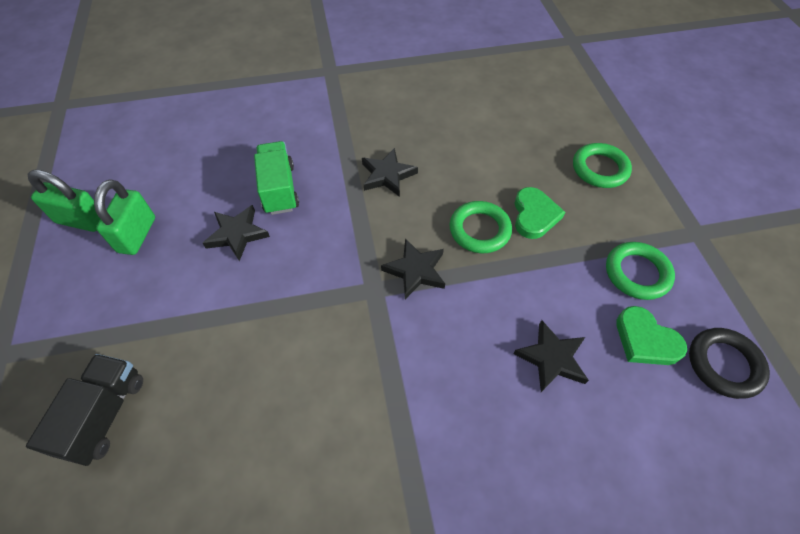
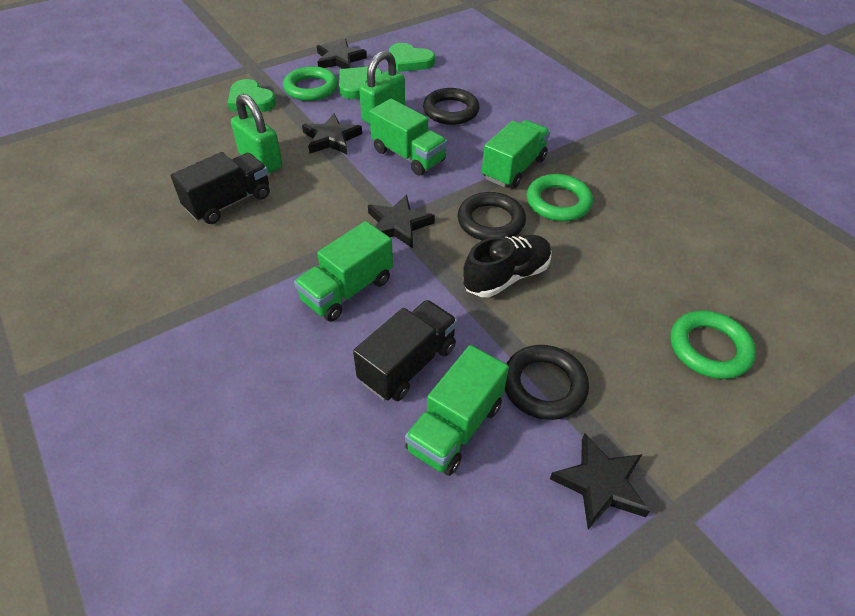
black ring: 1 -> 3
black shoe: 0 -> 1
black truck: 1 -> 2
green heart: 2 -> 3
green truck: 1 -> 4

